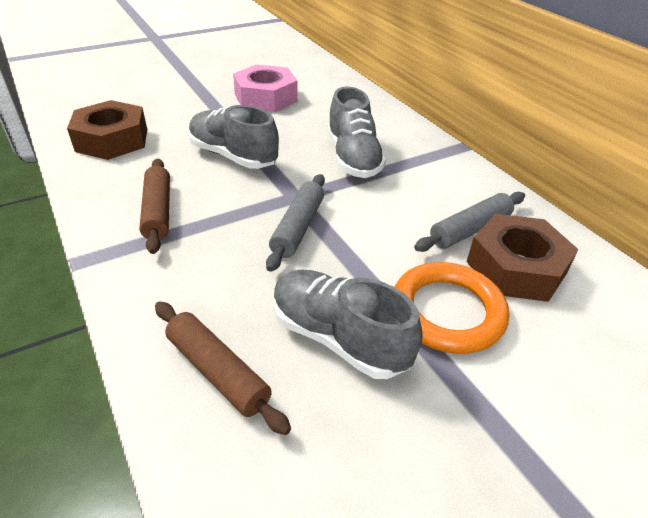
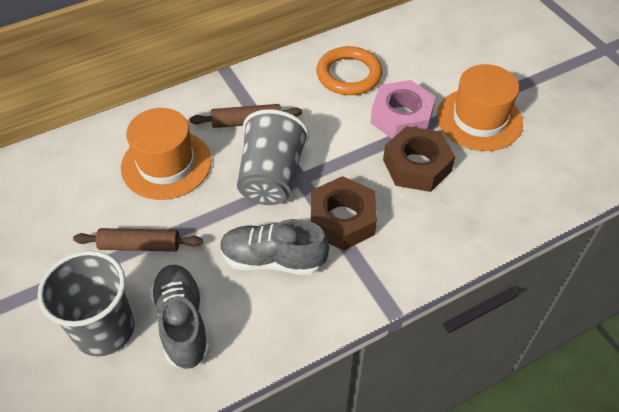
grey cup: 0 -> 2
grey rolling pin: 2 -> 0
grey shoe: 3 -> 2
orange hat: 0 -> 2

